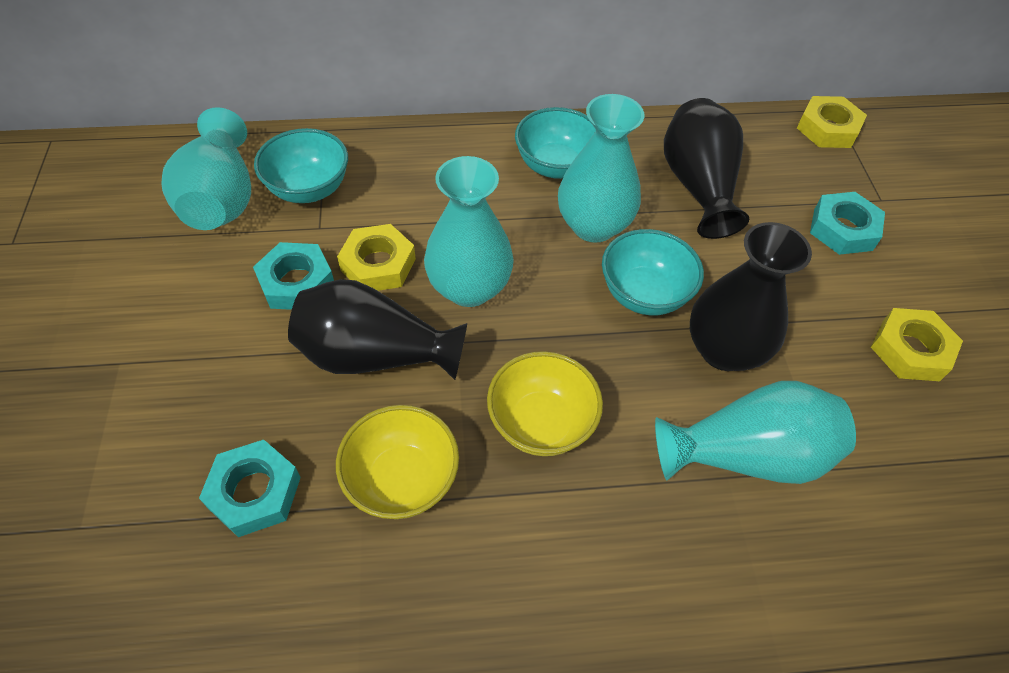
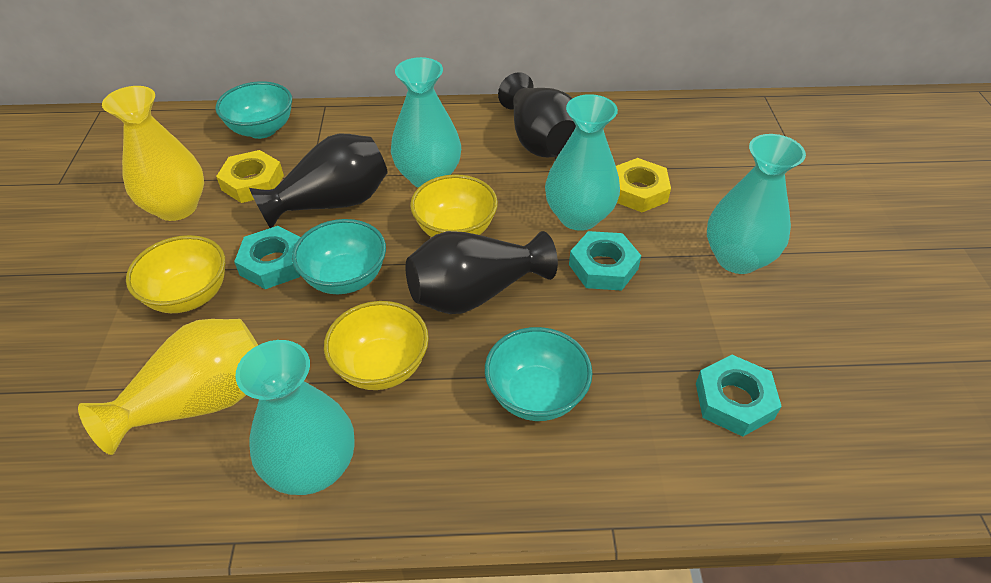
yellow bowl: 2 -> 3
yellow nut: 3 -> 2
yellow vase: 0 -> 2

